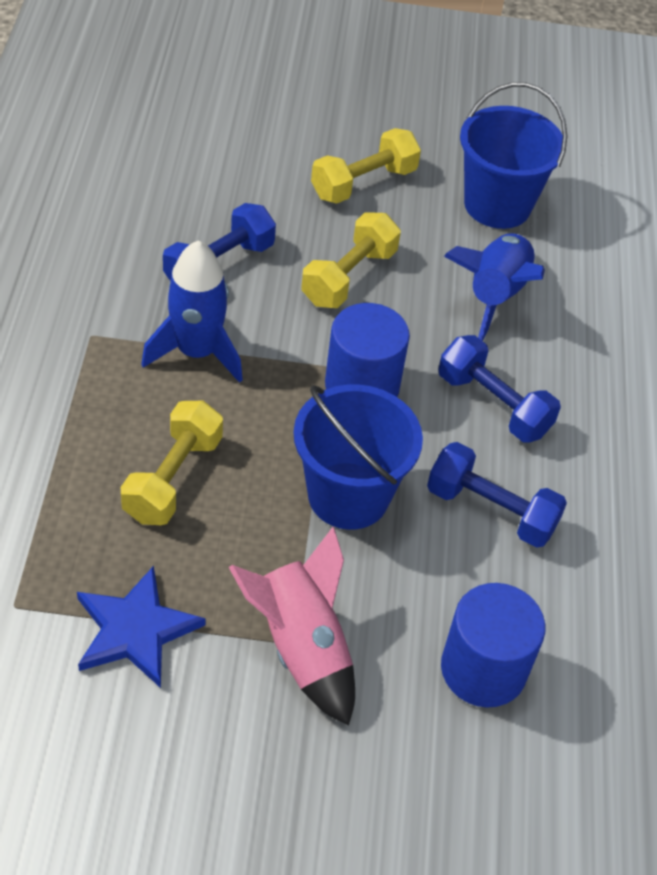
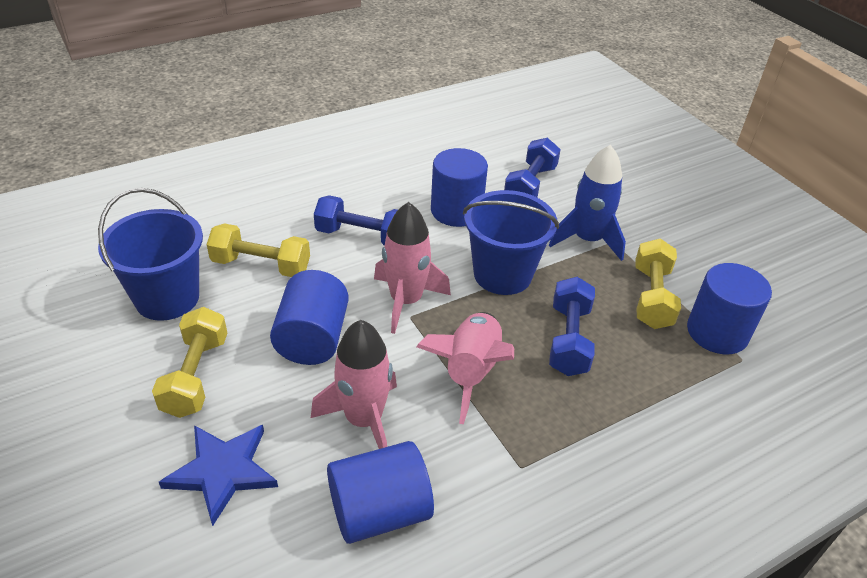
blue cylinder: 2 -> 4
blue rocket: 2 -> 1
pink rocket: 1 -> 3

